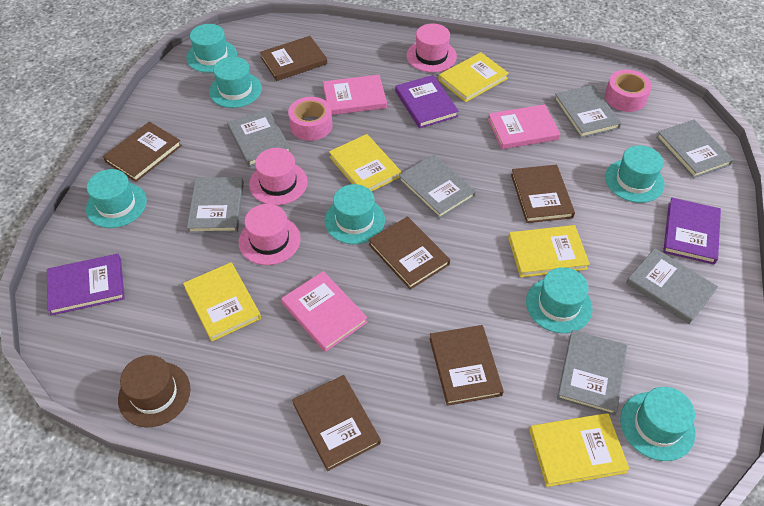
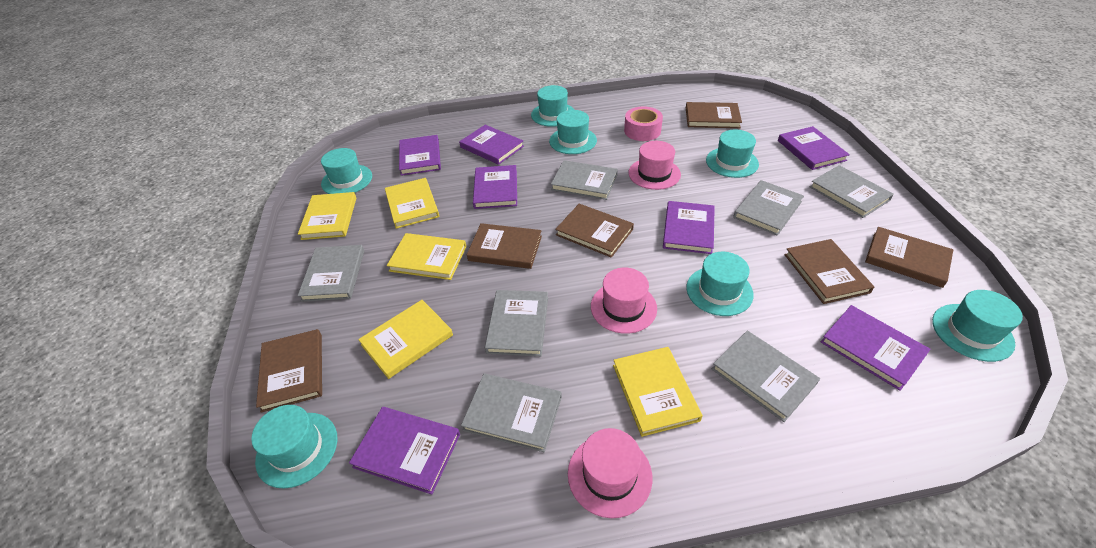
brown hat: 1 -> 0
pink book: 3 -> 0
pink tape: 2 -> 1
purple book: 3 -> 7

